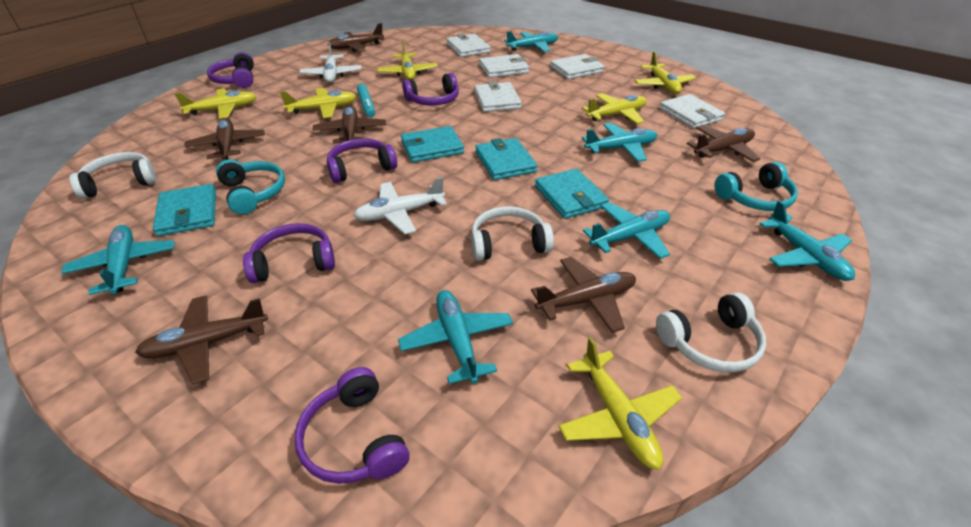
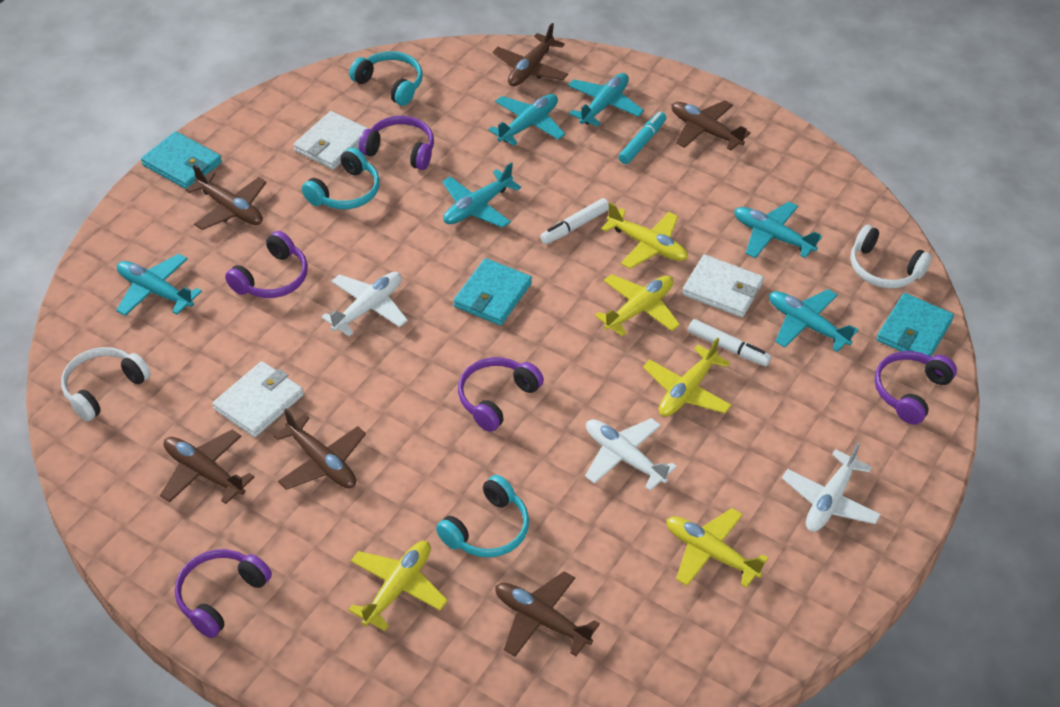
turquoise headphones: 2 -> 3
turquoise wallet: 4 -> 3
white headphones: 3 -> 2
white marker: 0 -> 2
white plane: 2 -> 3
white wallet: 5 -> 3
yellow plane: 6 -> 5

